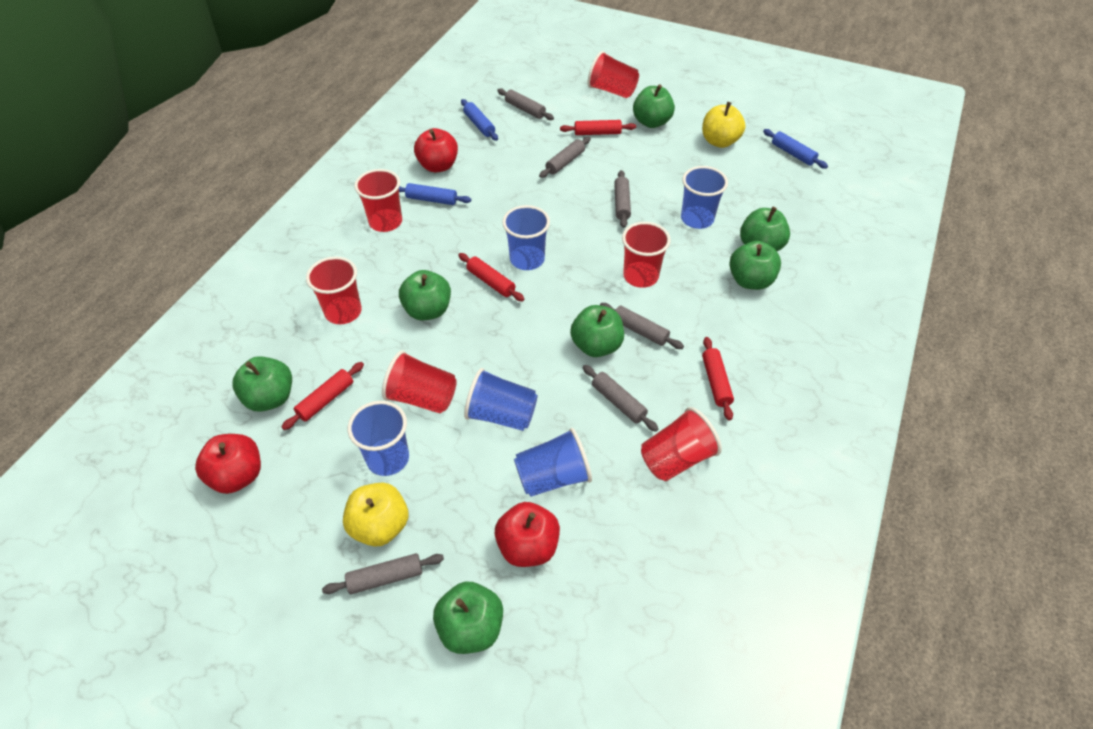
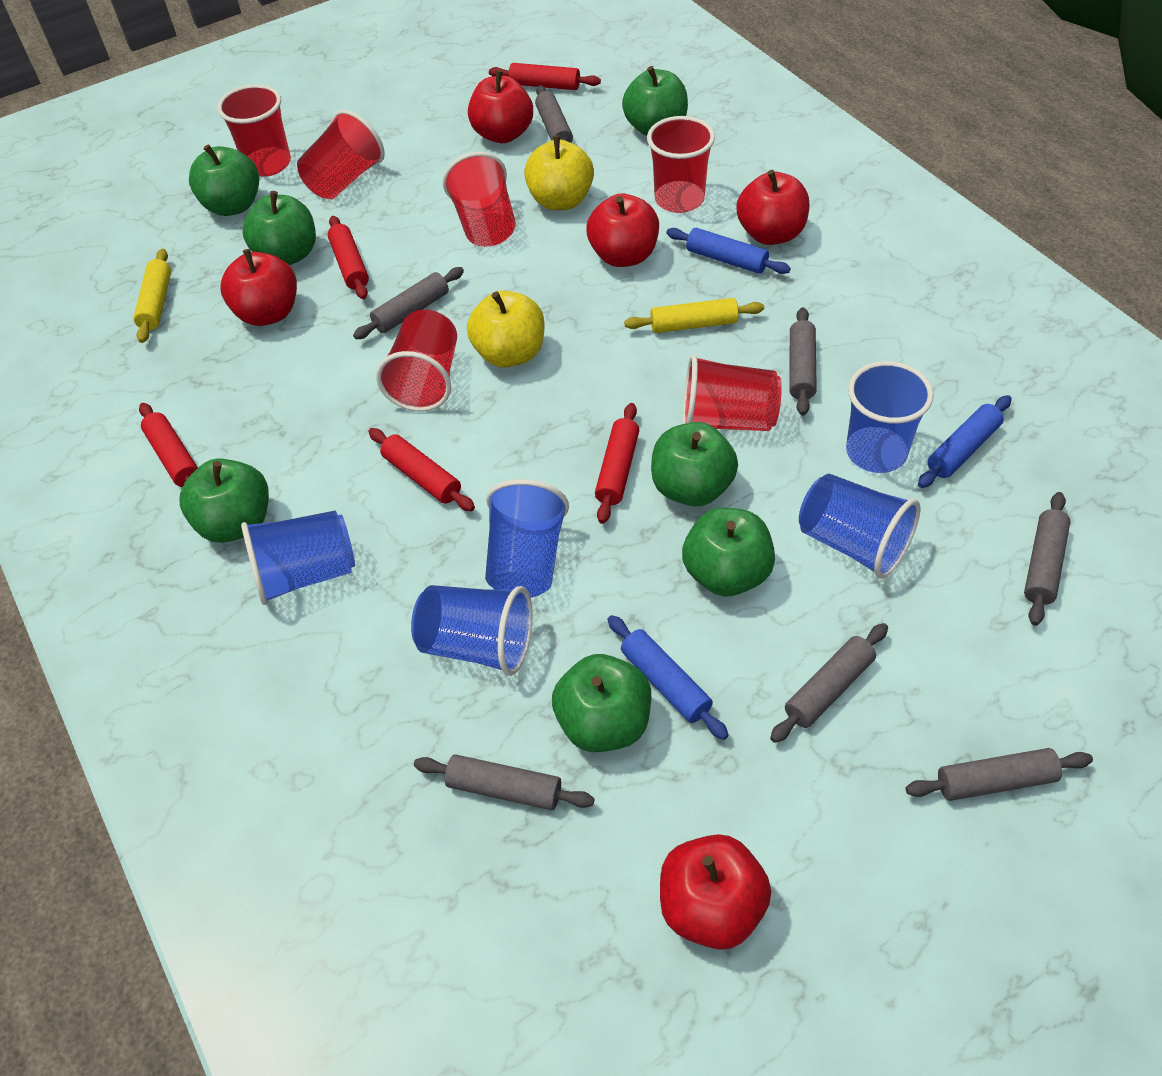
grey rolling pin: 6 -> 7
red apple: 3 -> 5
red rolling pin: 4 -> 5
yellow rolling pin: 0 -> 2

